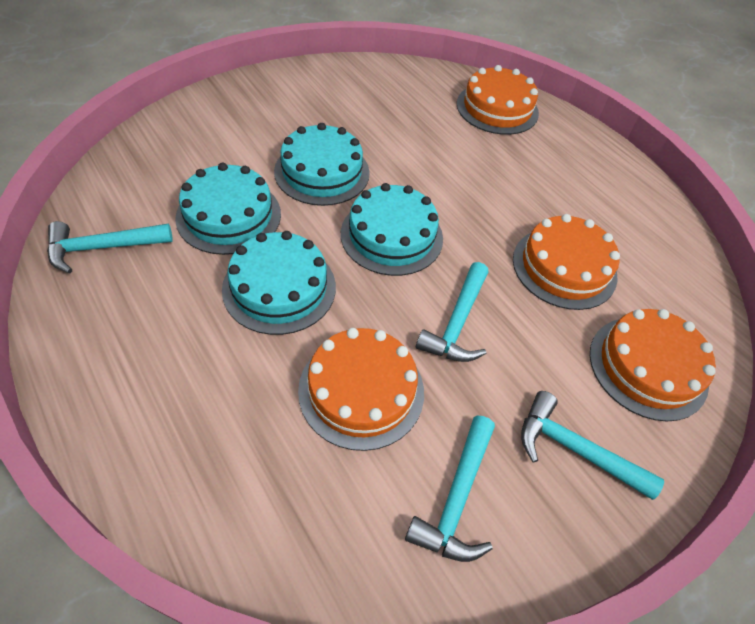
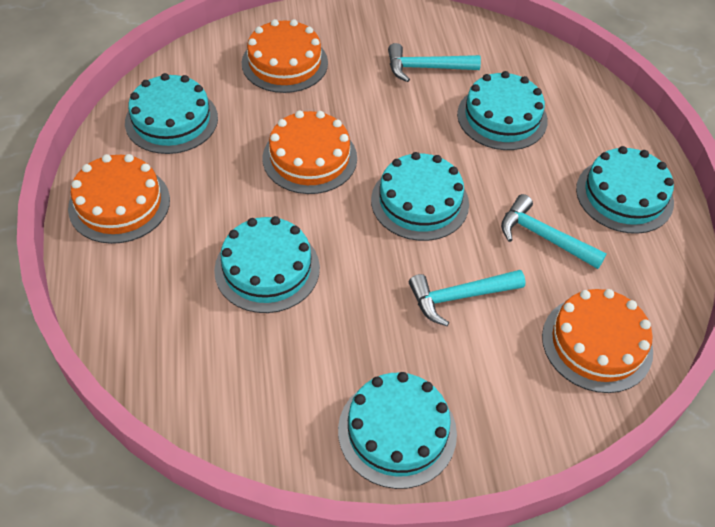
turquoise cake: 4 -> 6
turquoise hammer: 4 -> 3

